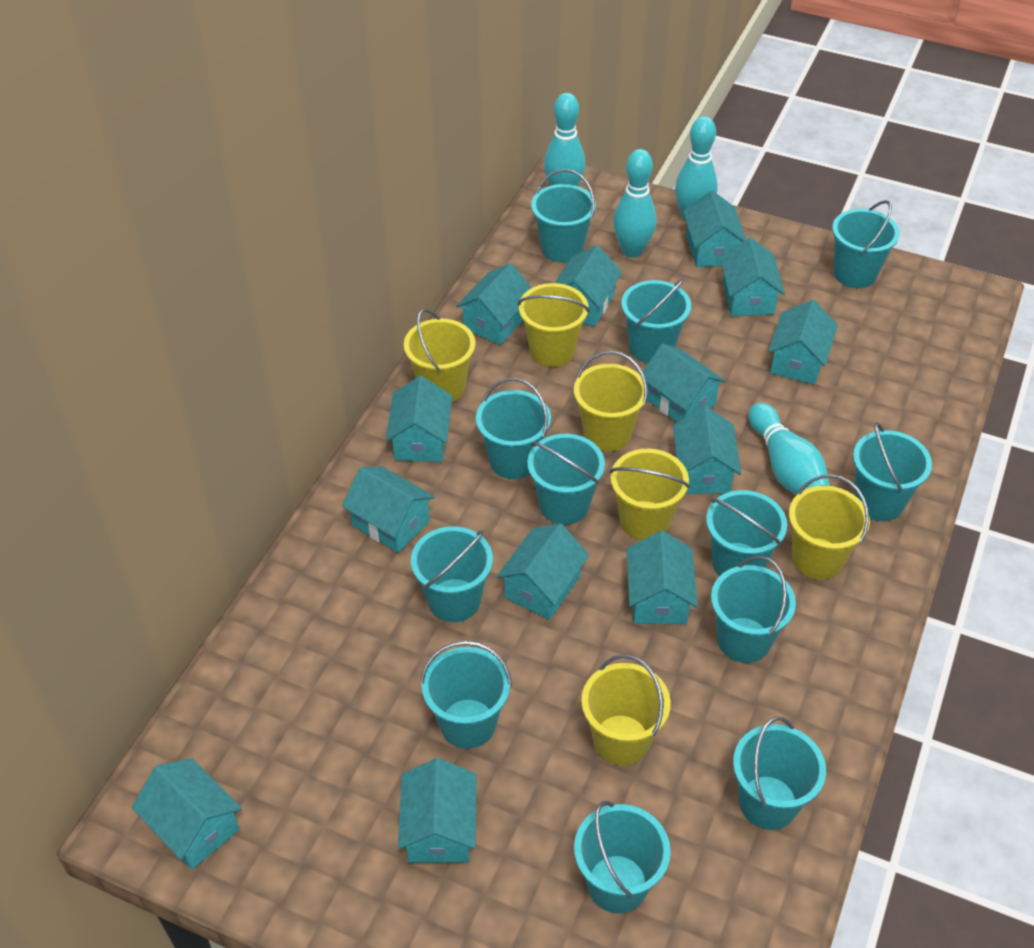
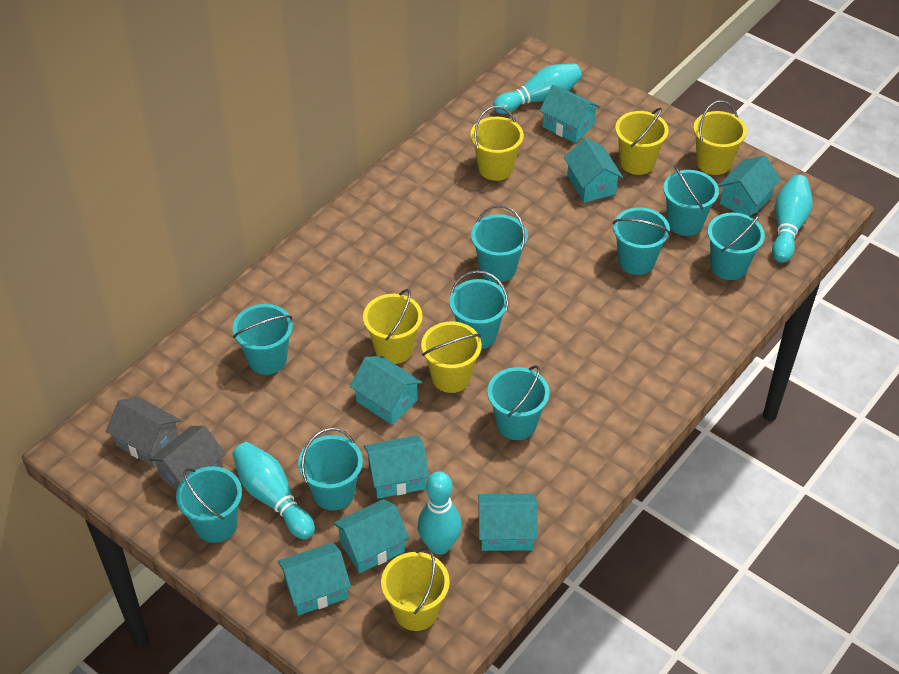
grey house: 0 -> 2
turquoise bucket: 12 -> 9
turquoise house: 13 -> 8

